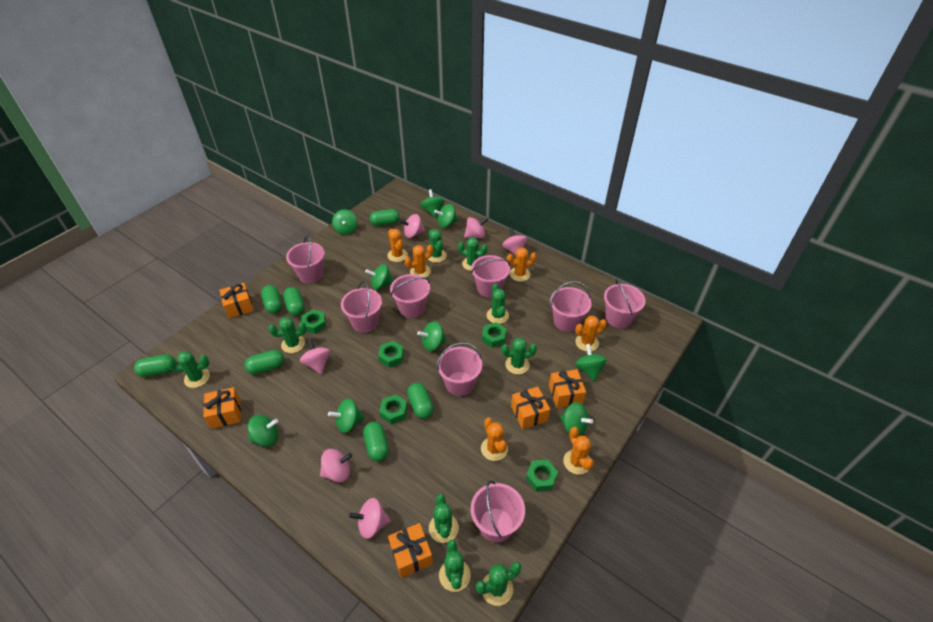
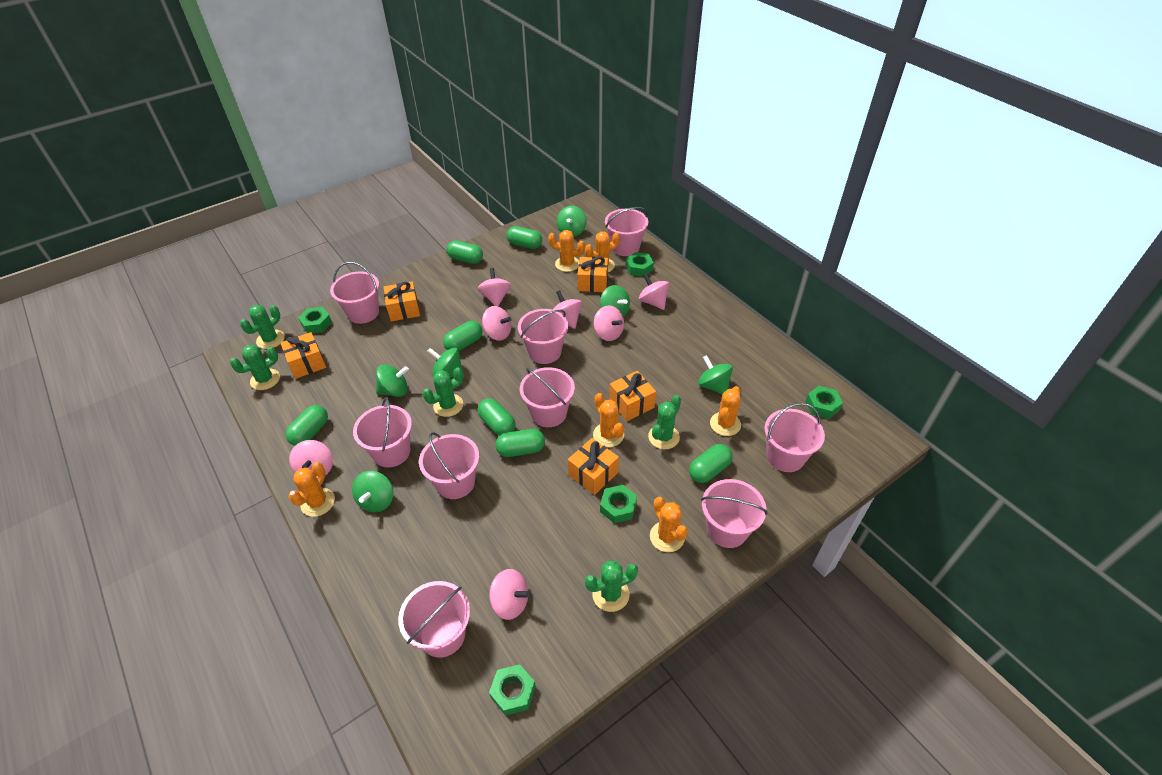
green cactus: 9 -> 5
green spinning top: 9 -> 6
pink bucket: 8 -> 9
pink spinning top: 6 -> 7

